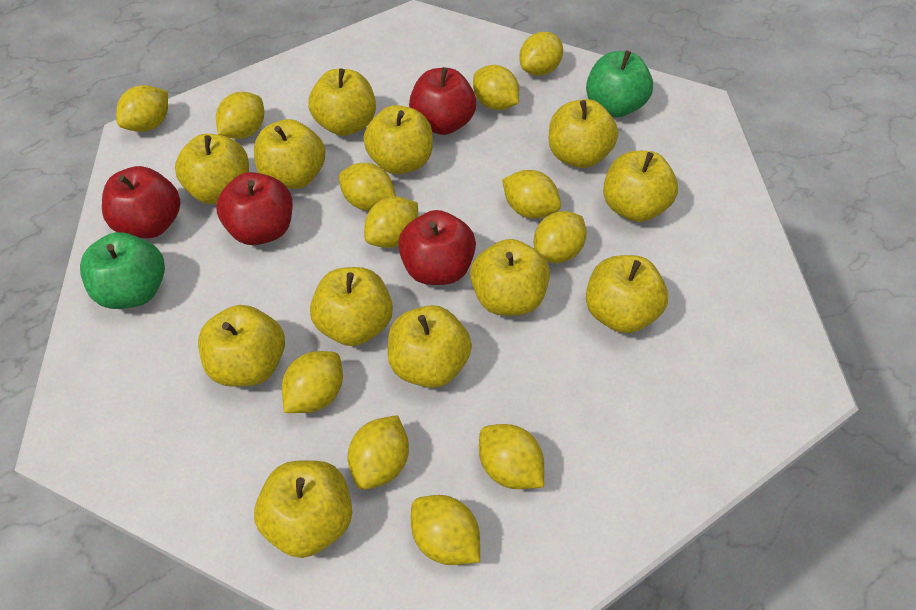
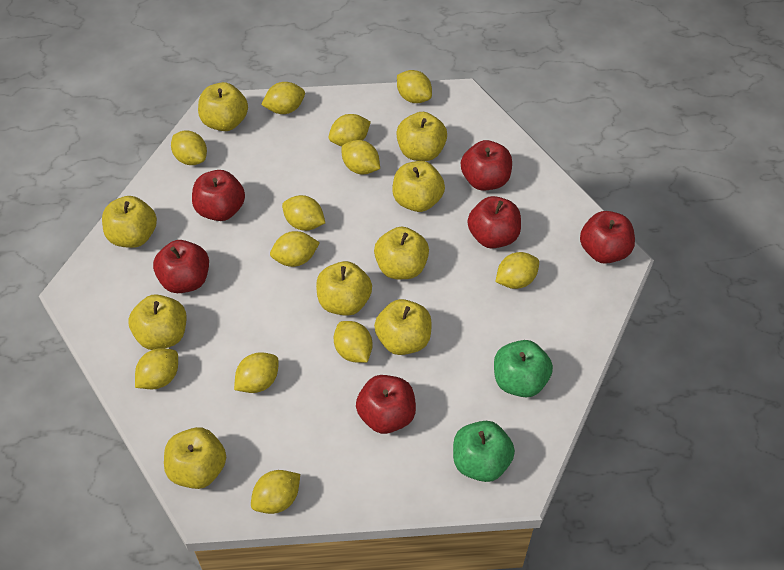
red apple: 4 -> 6
yellow apple: 12 -> 9

